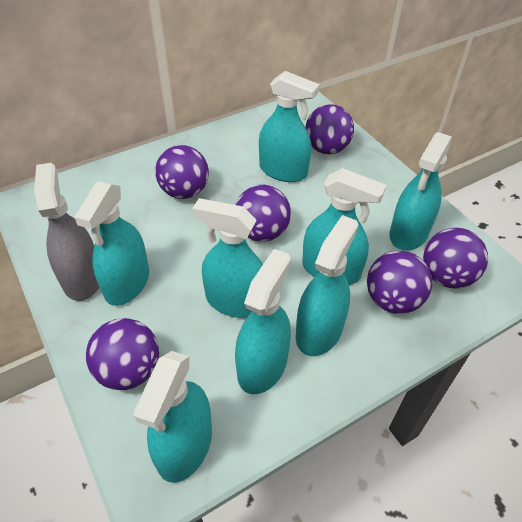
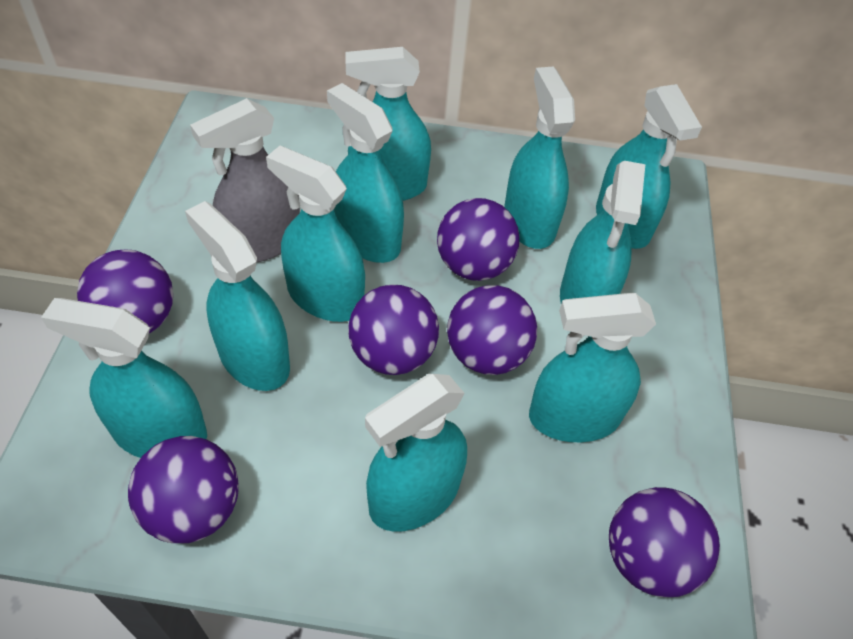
turquoise spray bottle: 8 -> 10

